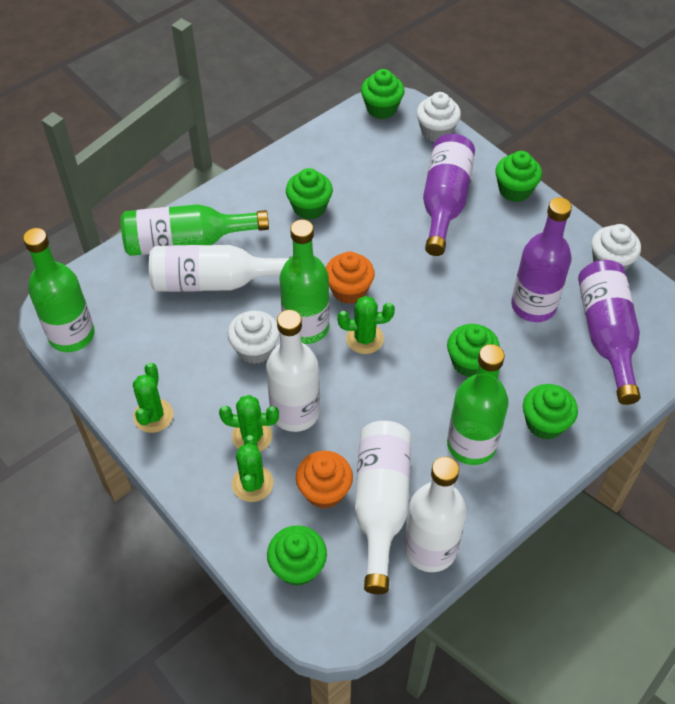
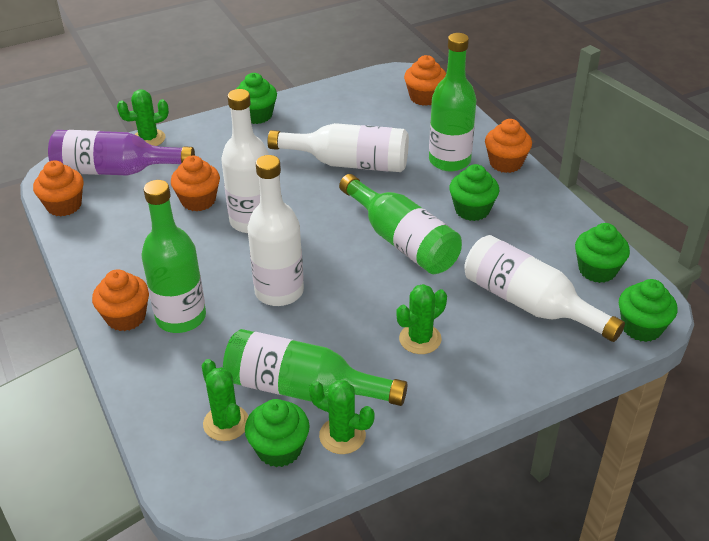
green cupcake: 6 -> 5
orange cupcake: 2 -> 5
purple bottle: 3 -> 1
white cupcake: 3 -> 0

